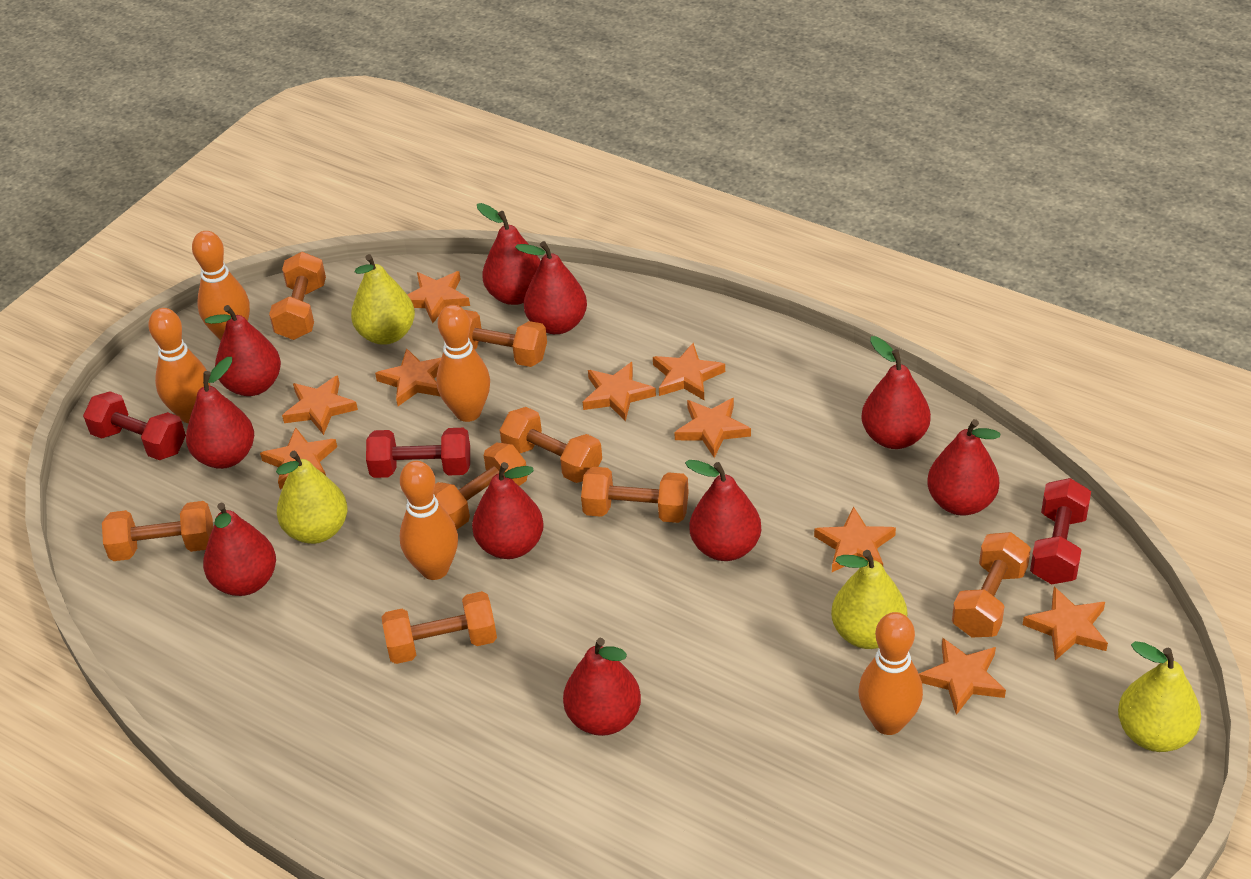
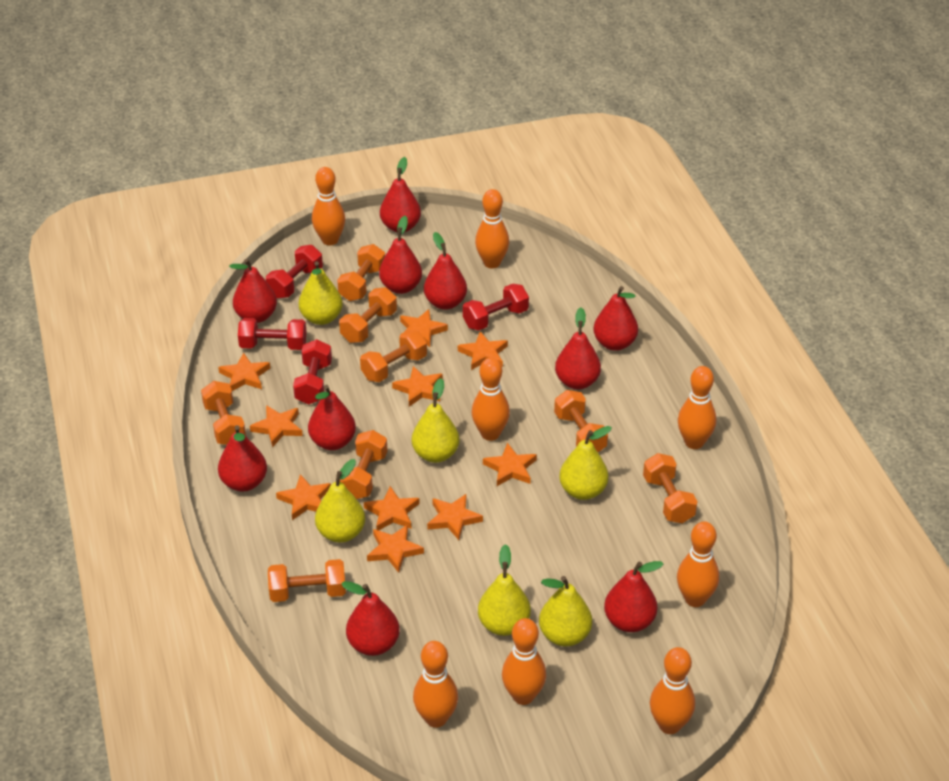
orange bowling pin: 5 -> 8
red dumbbell: 3 -> 4
yellow pear: 4 -> 6

